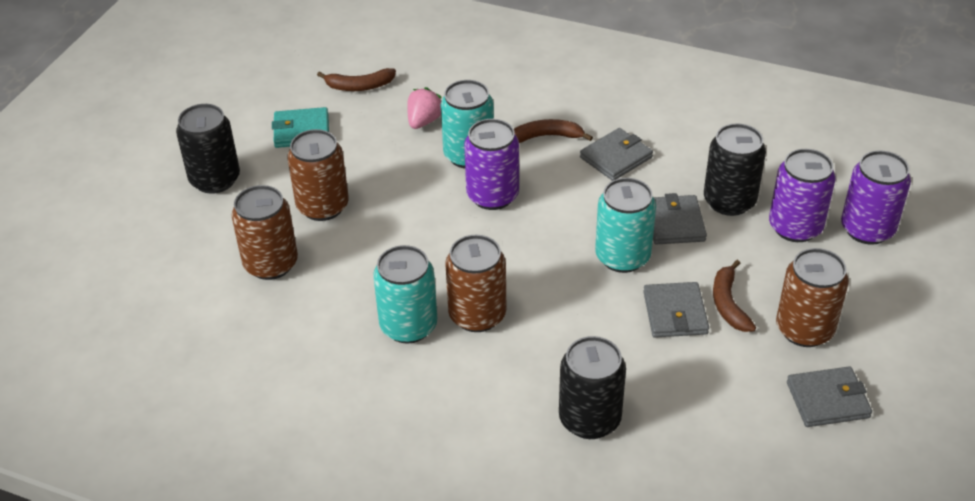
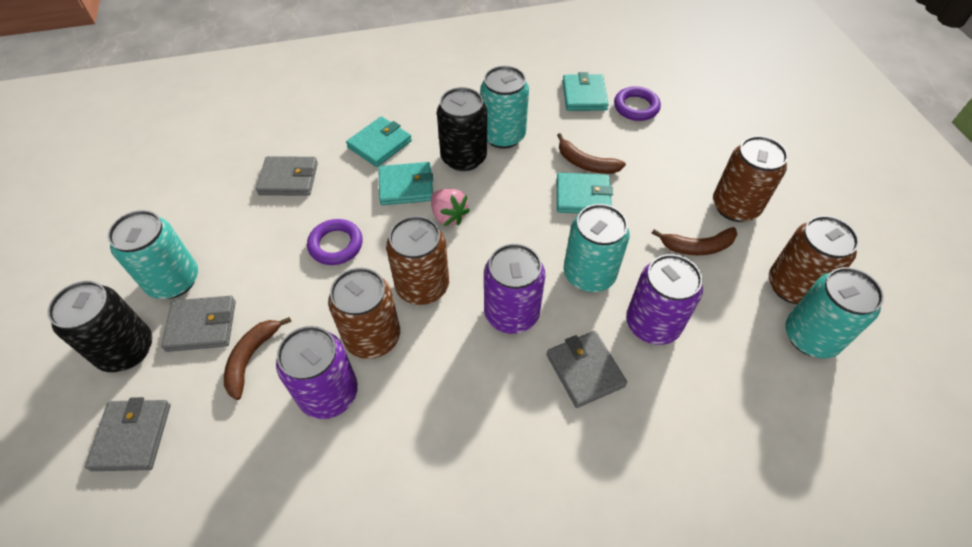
black can: 3 -> 2
purple ring: 0 -> 2
turquoise can: 3 -> 4
turquoise wallet: 1 -> 4

